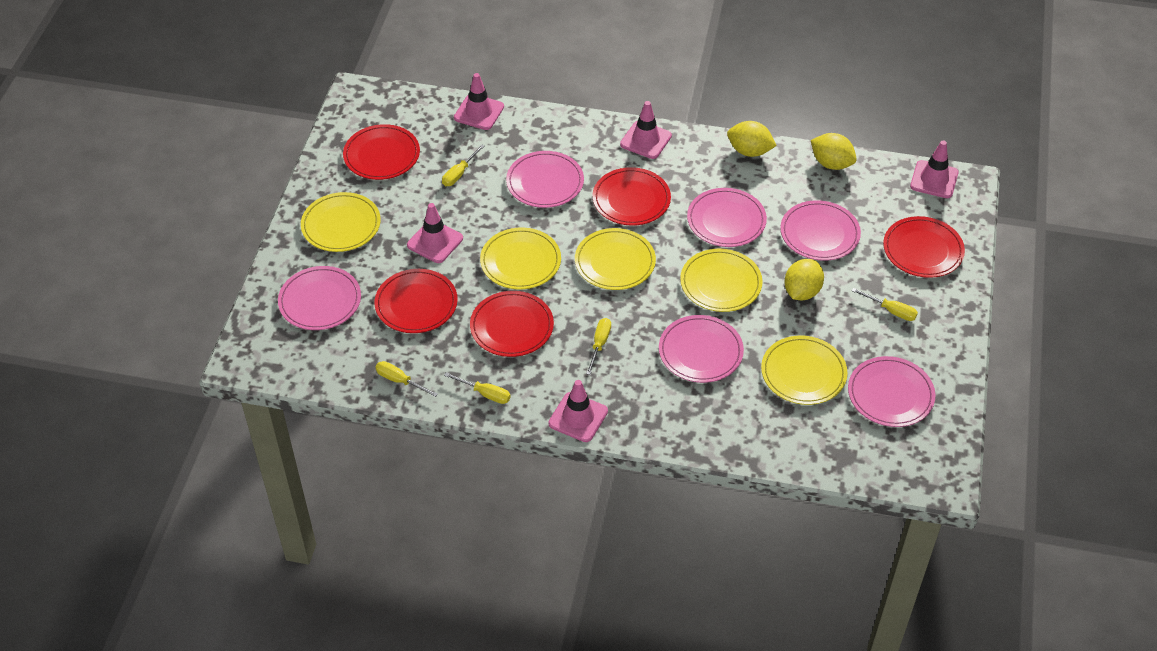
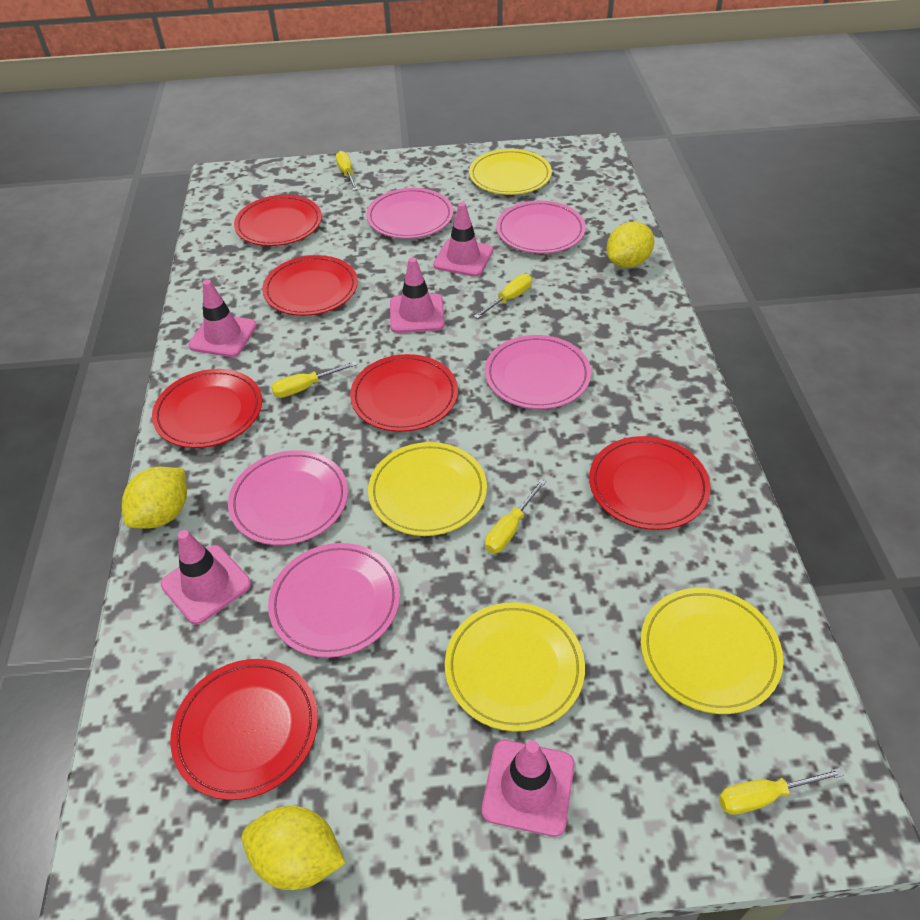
pink plate: 6 -> 5
red plate: 5 -> 6
yellow plate: 5 -> 4

